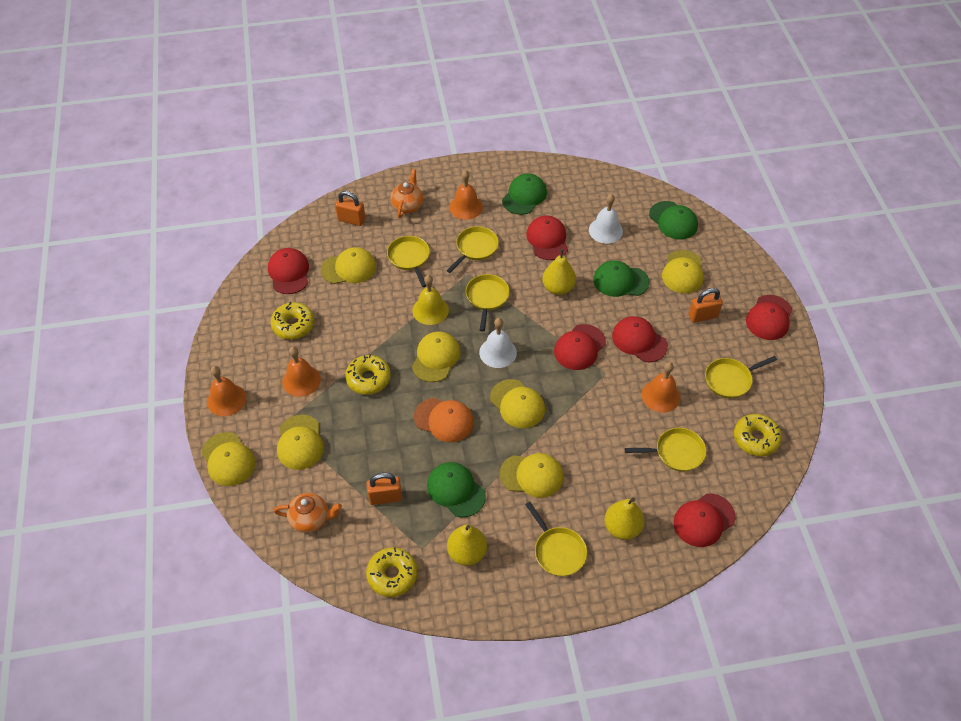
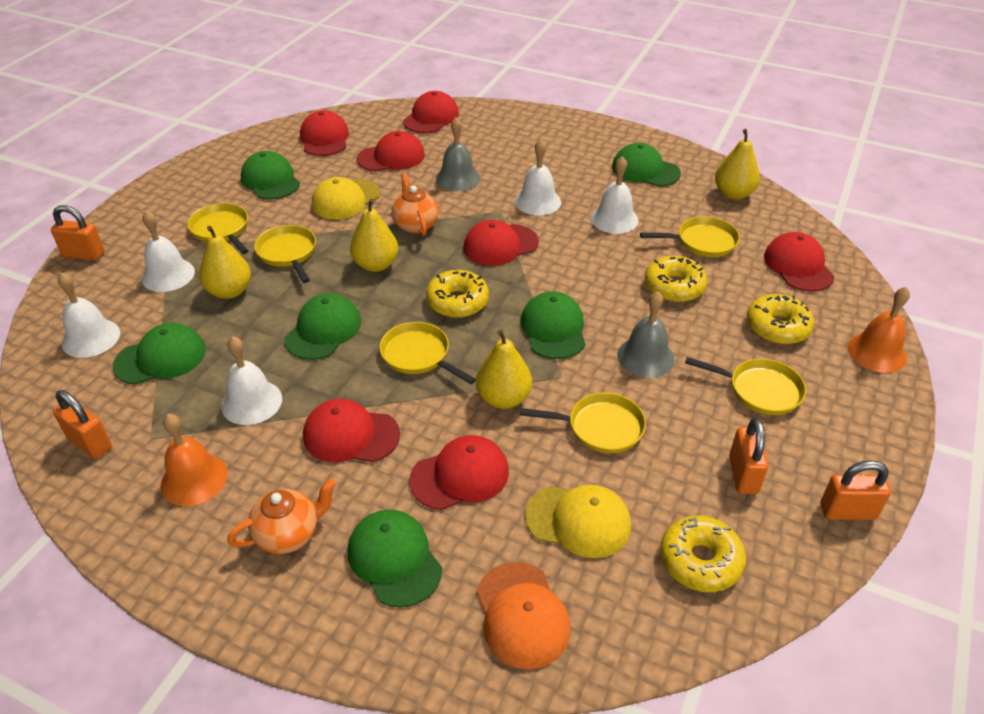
green cap: 4 -> 6
grey bell: 0 -> 2
orange bell: 4 -> 2
orange padlock: 3 -> 4
red cap: 6 -> 7
white bell: 2 -> 5
yellow bell: 1 -> 0
yellow cap: 7 -> 2
yellow pear: 3 -> 4

